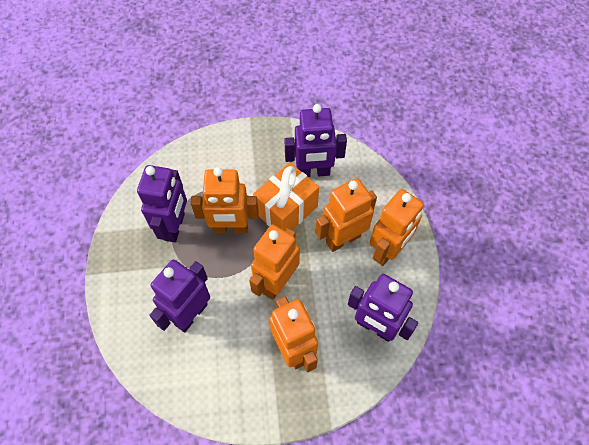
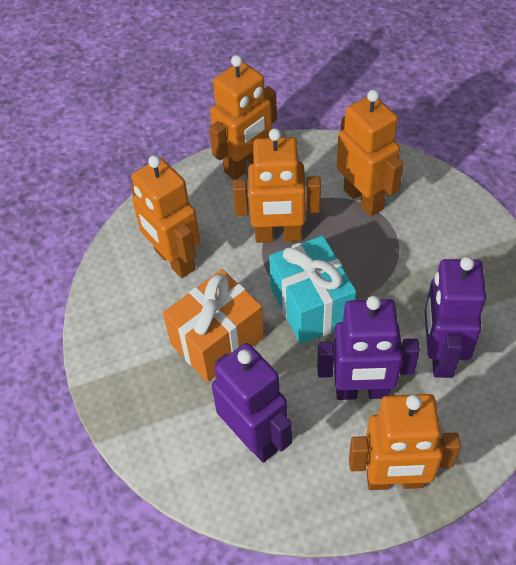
purple robot: 4 -> 3
turquoise gift: 0 -> 1

